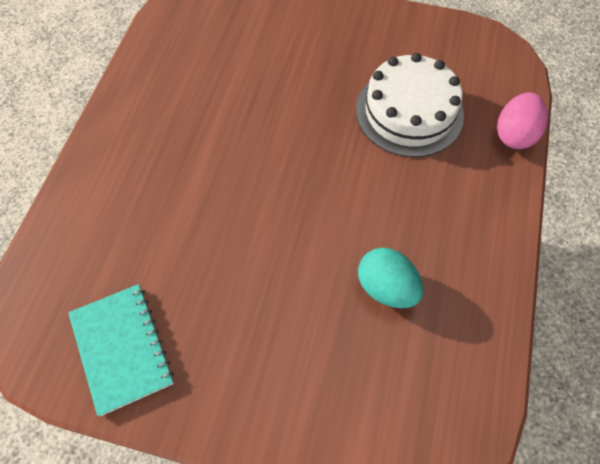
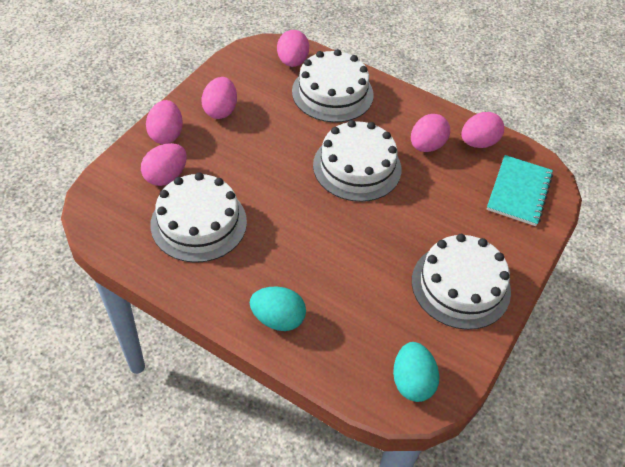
pink egg: 1 -> 6
turquoise egg: 1 -> 2
white cake: 1 -> 4

